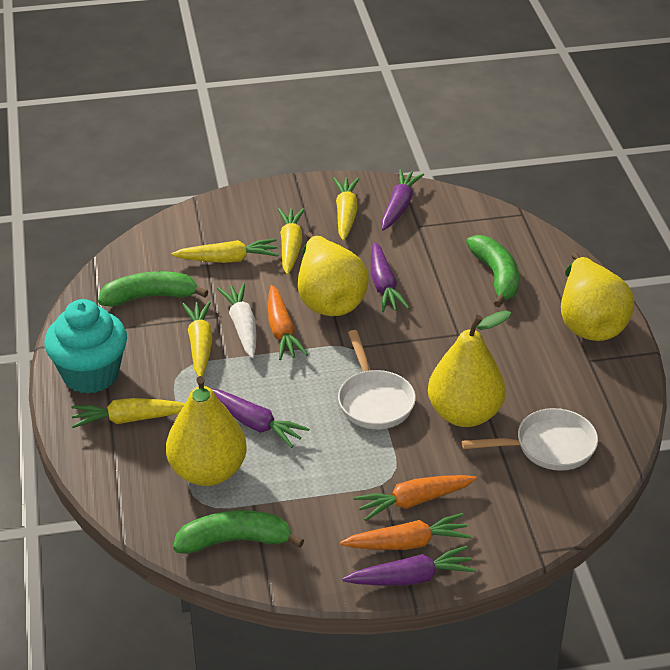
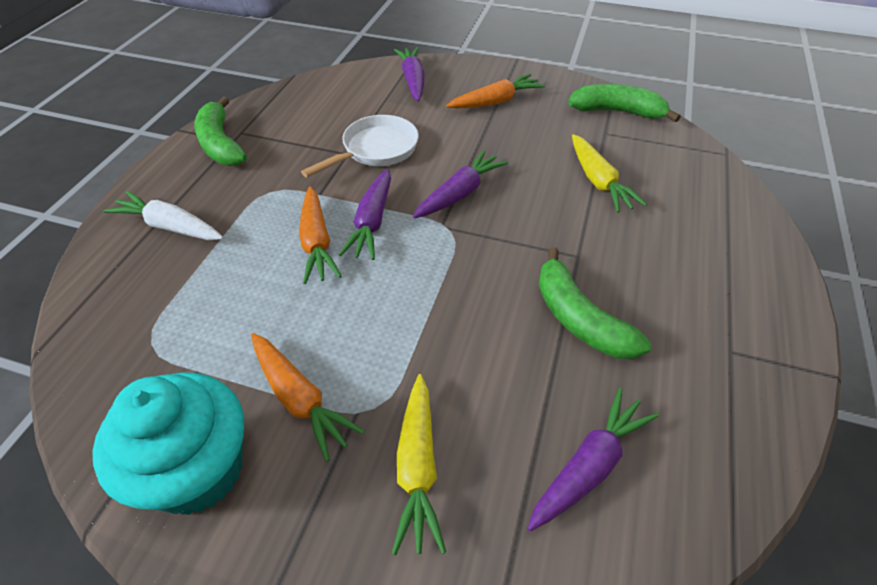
white pan: 2 -> 1
yellow carrot: 5 -> 2
yellow pear: 4 -> 0

